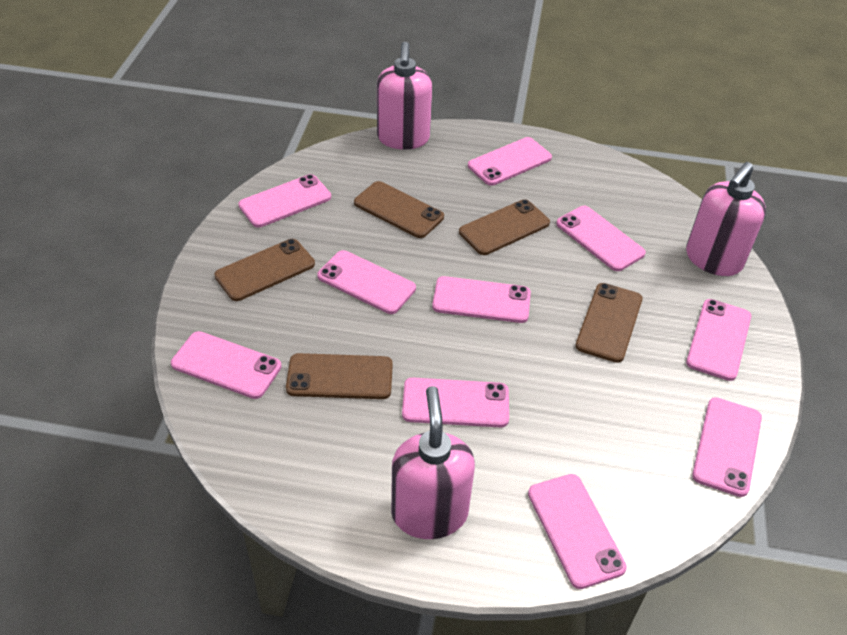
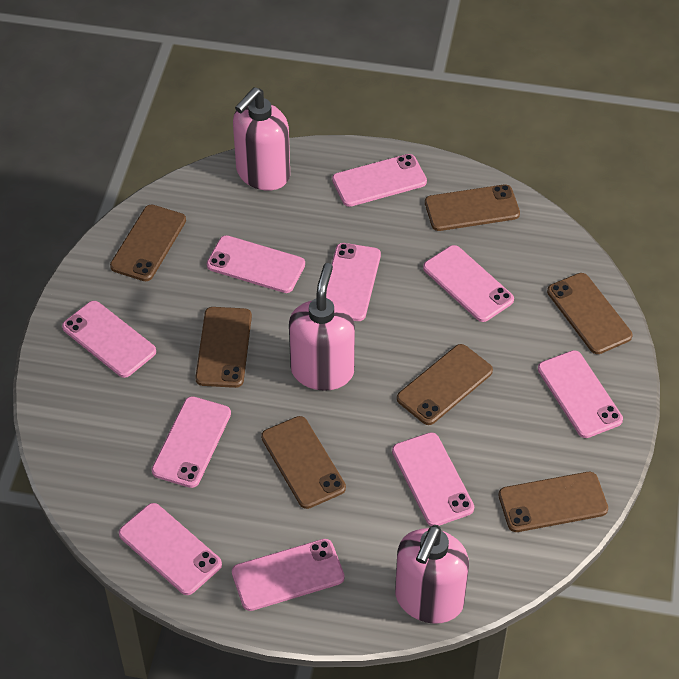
brown phone: 5 -> 7

